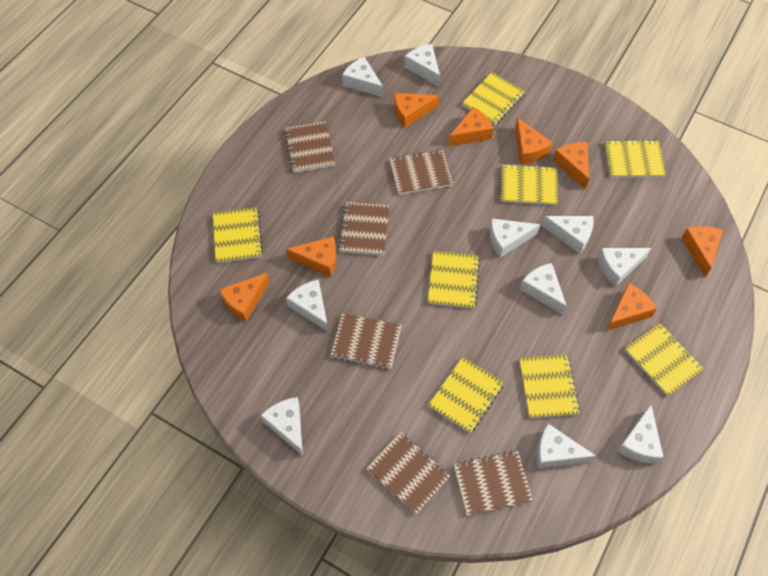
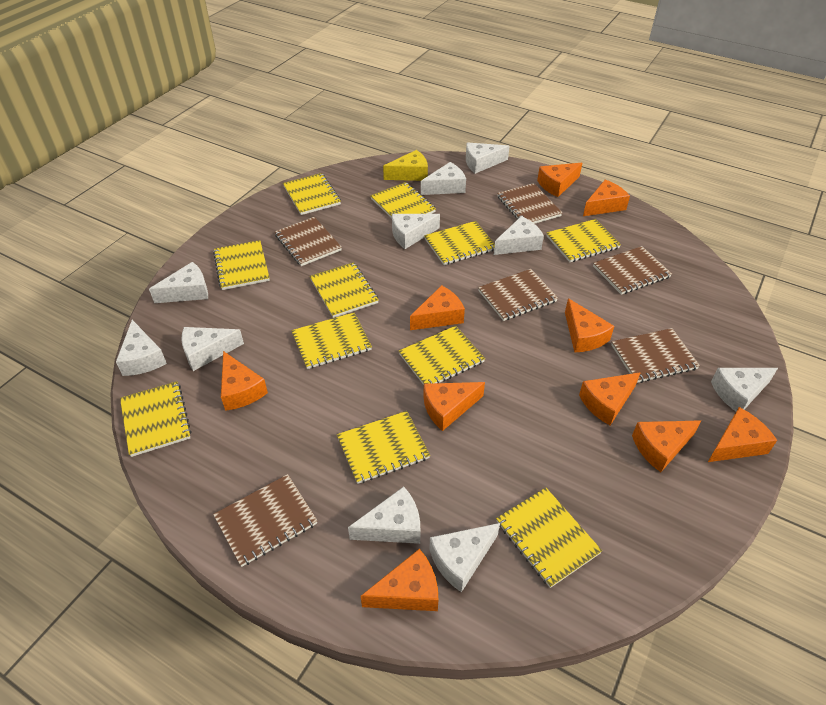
orange cheese: 8 -> 10
yellow cheese: 0 -> 1
yellow notebook: 8 -> 11

